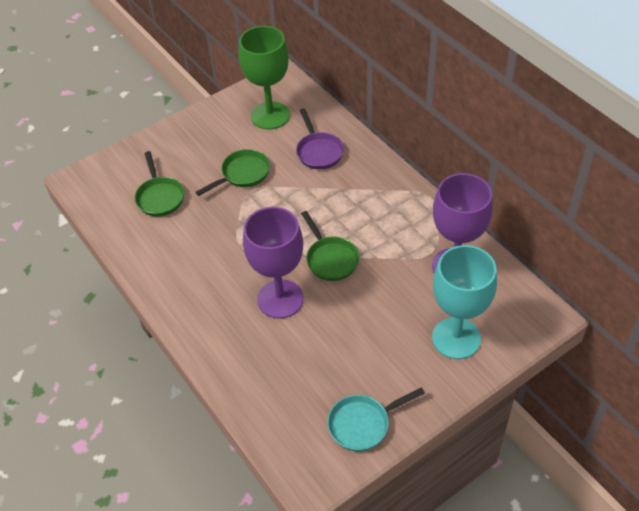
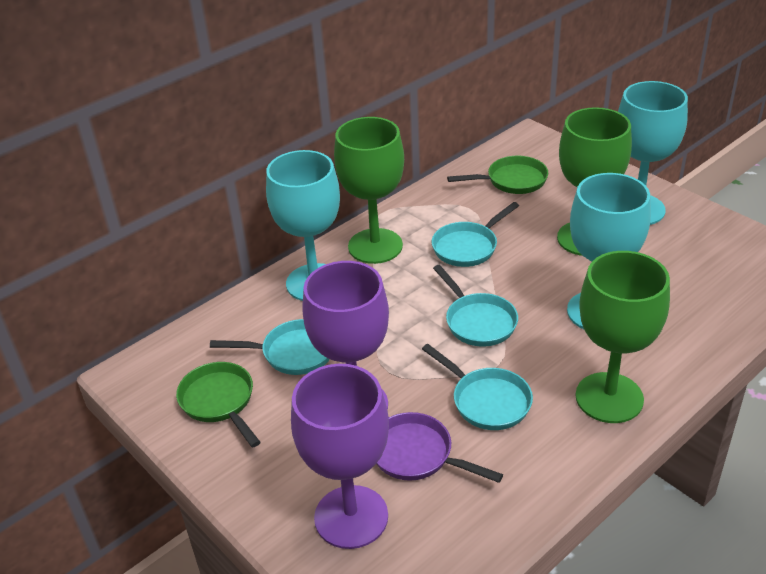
green goblet: 1 -> 3
green pan: 3 -> 2
turquoise goblet: 1 -> 3
turquoise pan: 1 -> 4

